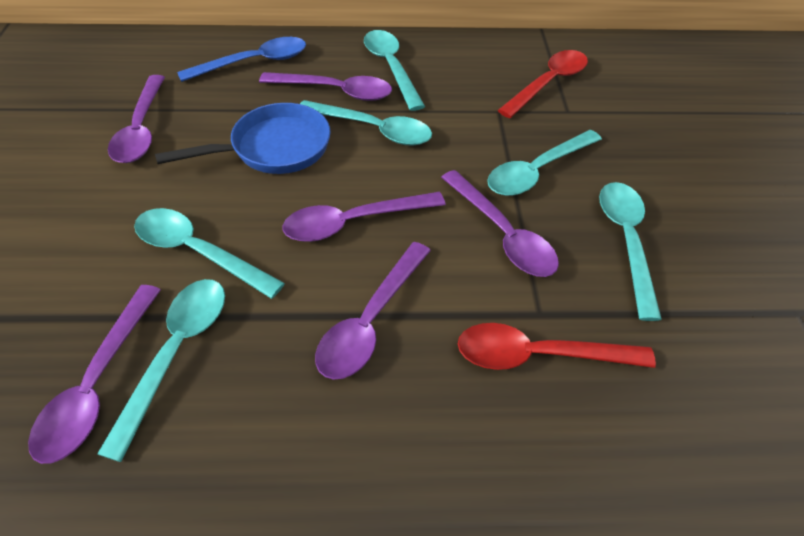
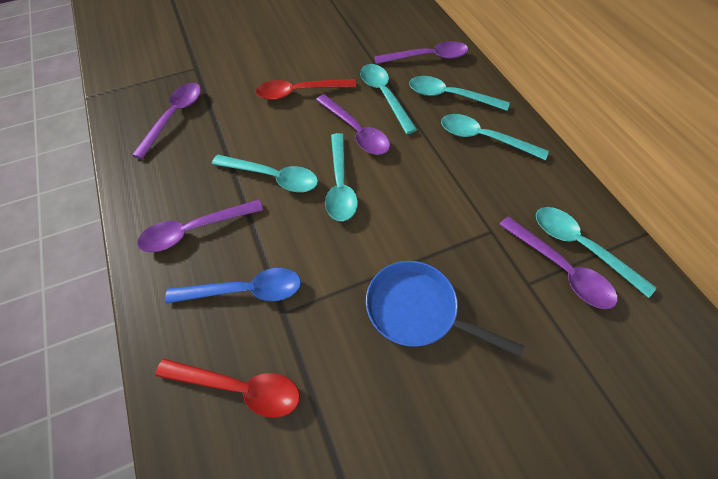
purple spoon: 6 -> 5

